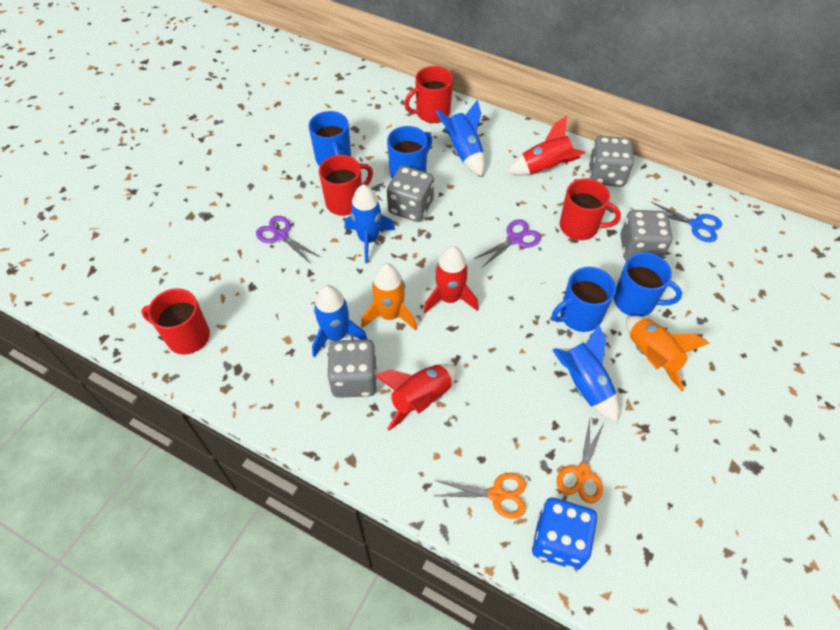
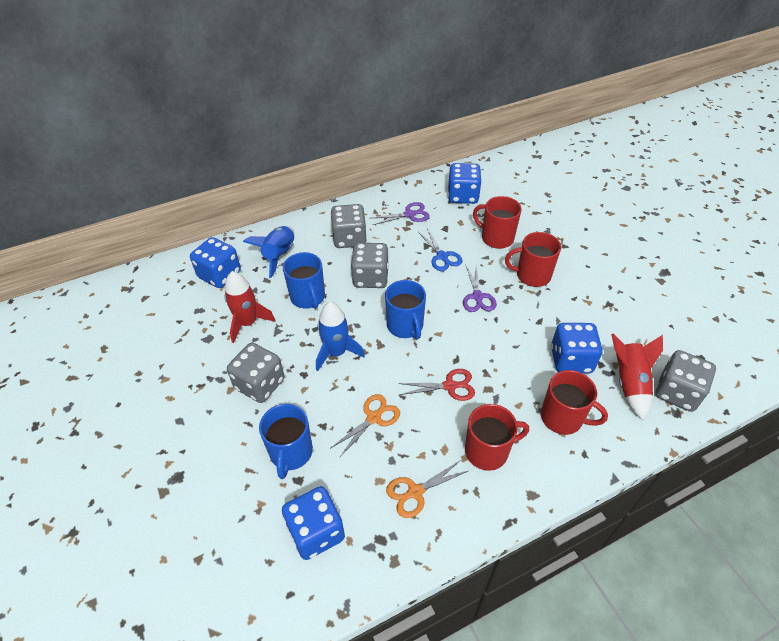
blue dice: 1 -> 4
blue mug: 4 -> 3
blue rocket: 4 -> 2
orange rocket: 2 -> 0
red rocket: 3 -> 2
red scissors: 0 -> 1

